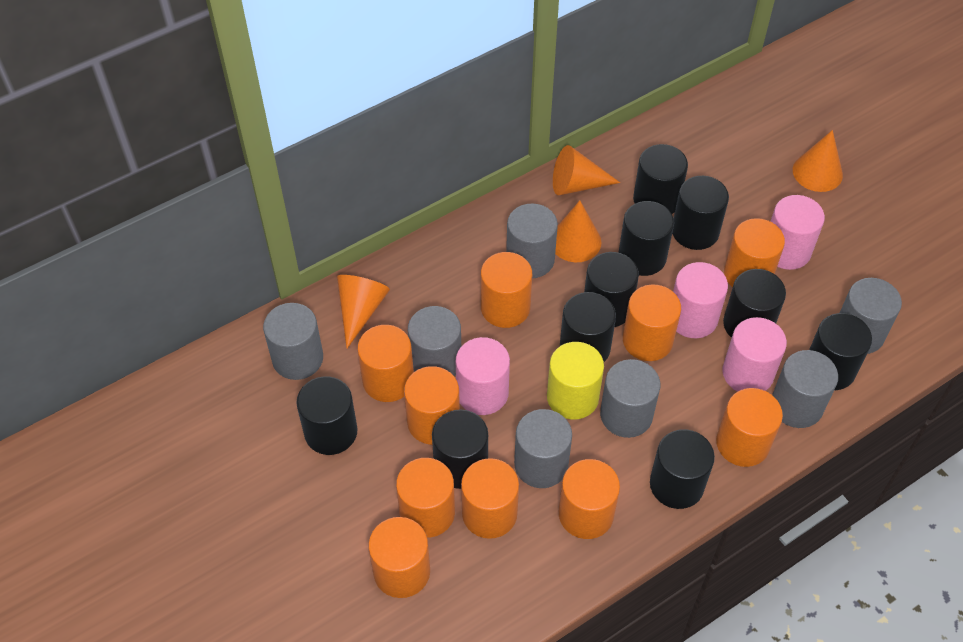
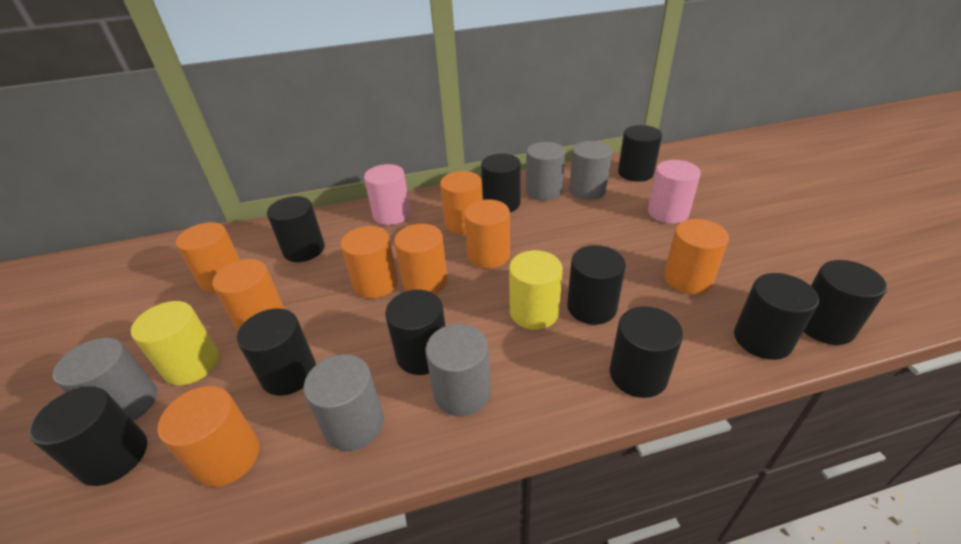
grey cylinder: 7 -> 5
orange cone: 4 -> 0
orange cylinder: 10 -> 8
pink cylinder: 4 -> 2
yellow cylinder: 1 -> 2

